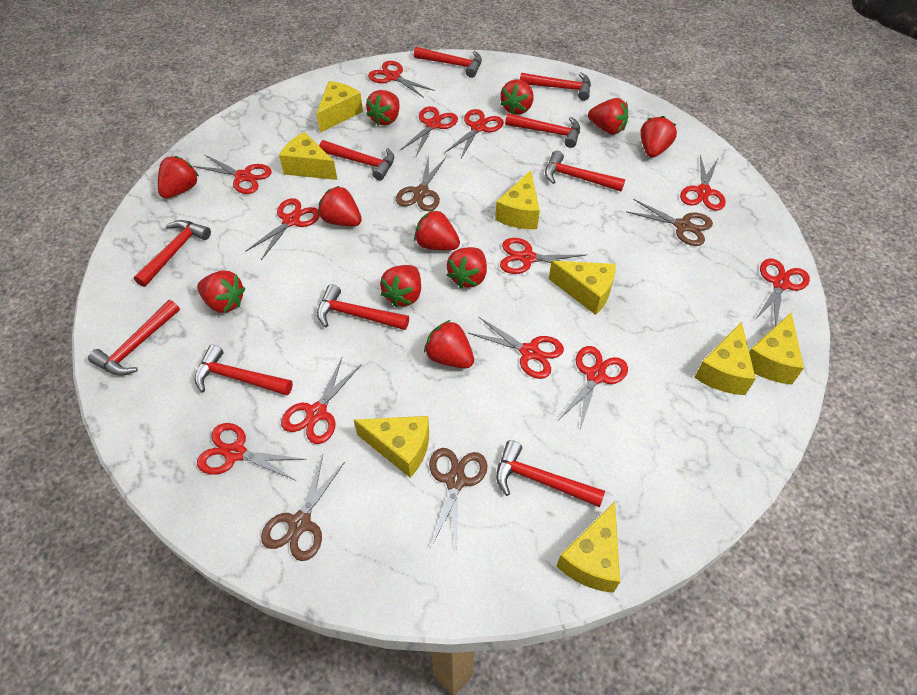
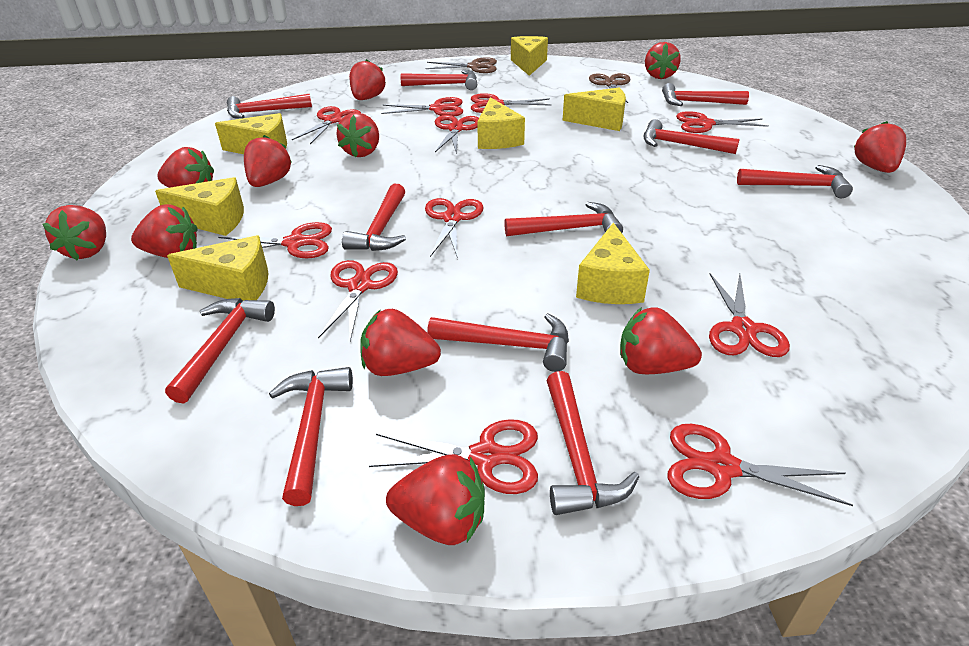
brown scissors: 4 -> 2
red hammer: 10 -> 11
red scissors: 12 -> 11
yellow cheese: 8 -> 7

